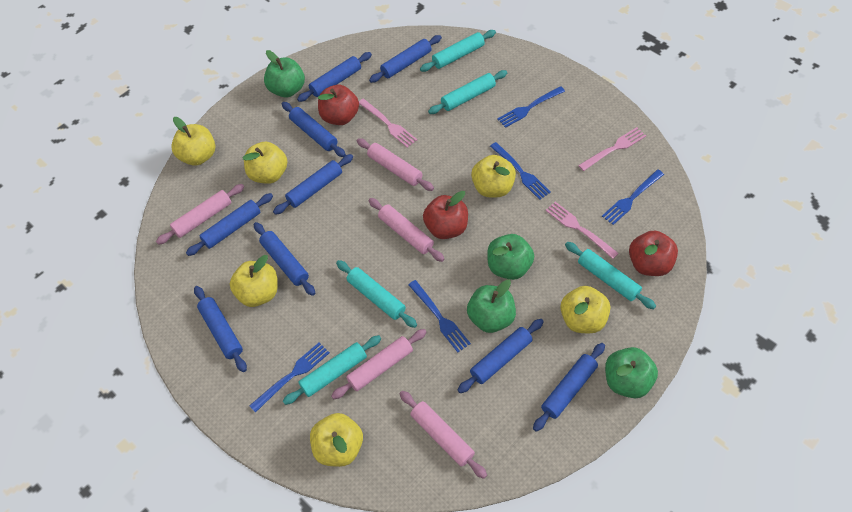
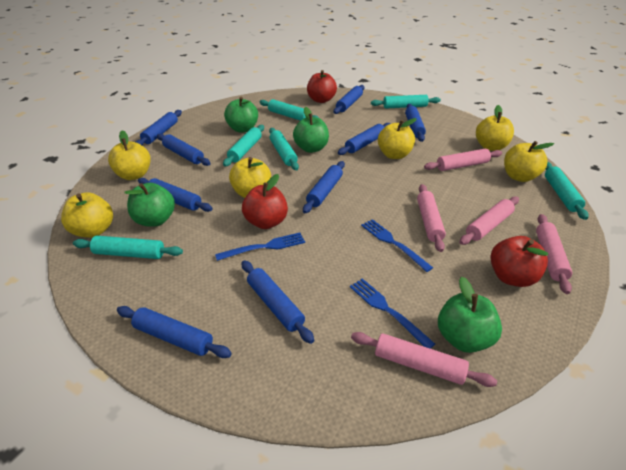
blue fork: 5 -> 3
pink fork: 3 -> 0
turquoise rolling pin: 5 -> 6

